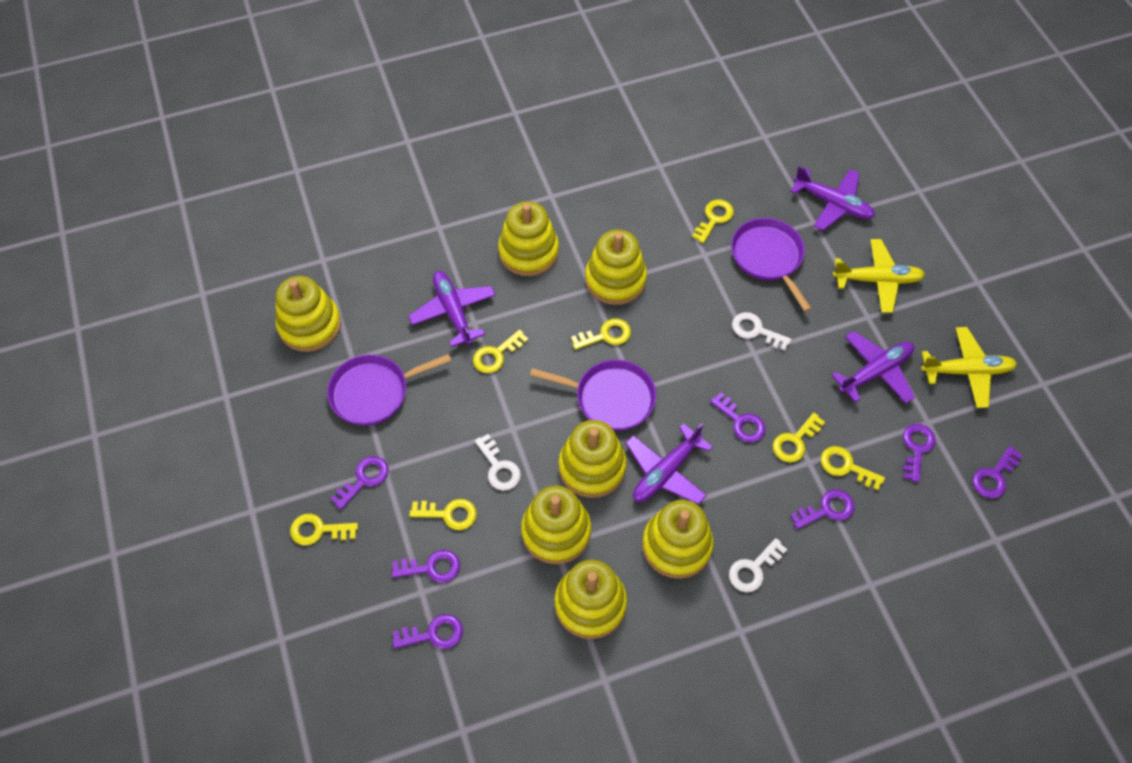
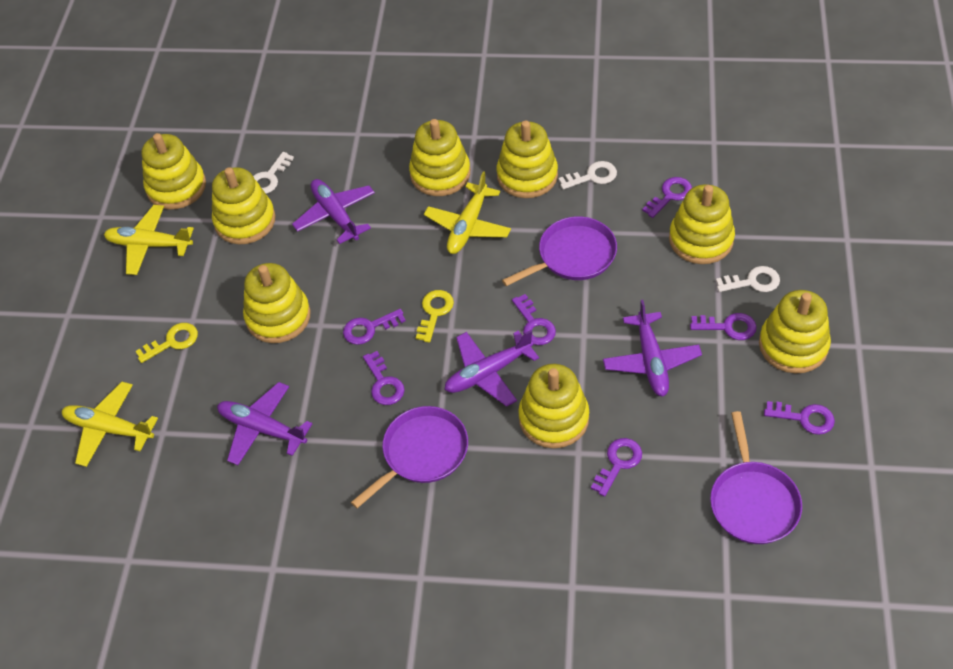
yellow key: 7 -> 2
yellow plane: 2 -> 3
yellow stacking toy: 7 -> 8

